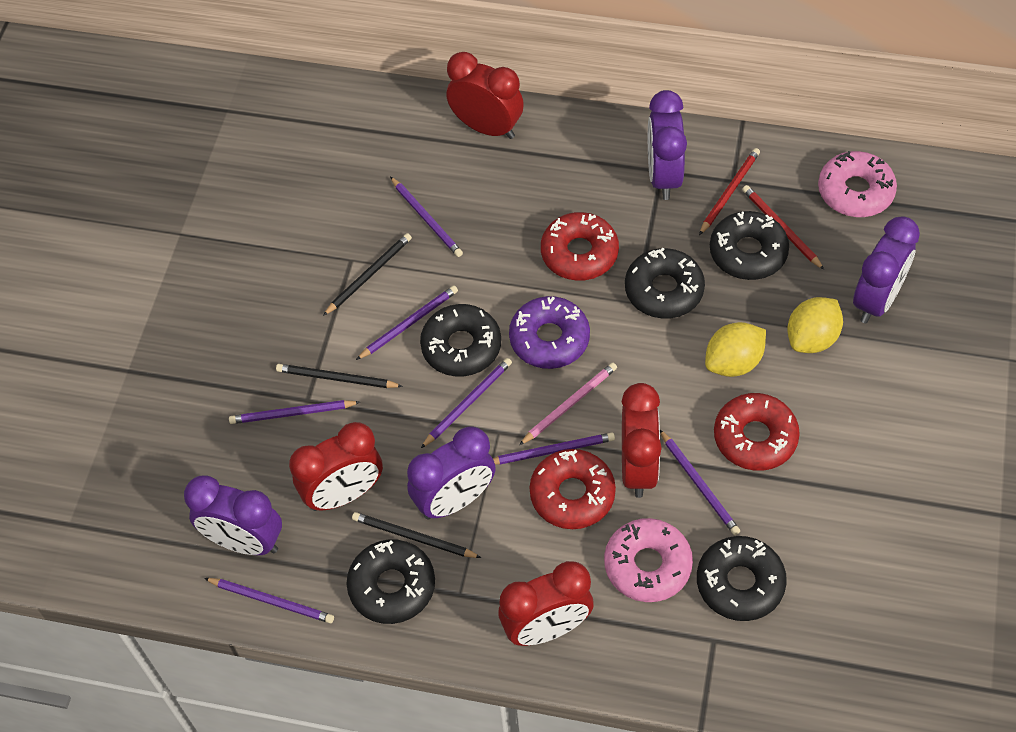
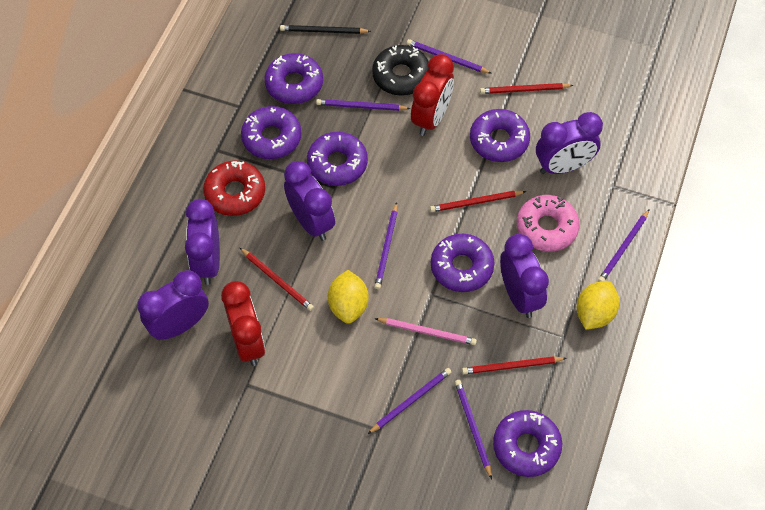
black donut: 5 -> 1
black pencil: 3 -> 1
pink donut: 2 -> 1
purple clock: 4 -> 5
purple donut: 1 -> 6
purple pencil: 7 -> 6
red clock: 4 -> 2
red donut: 3 -> 1
red pencil: 2 -> 4

